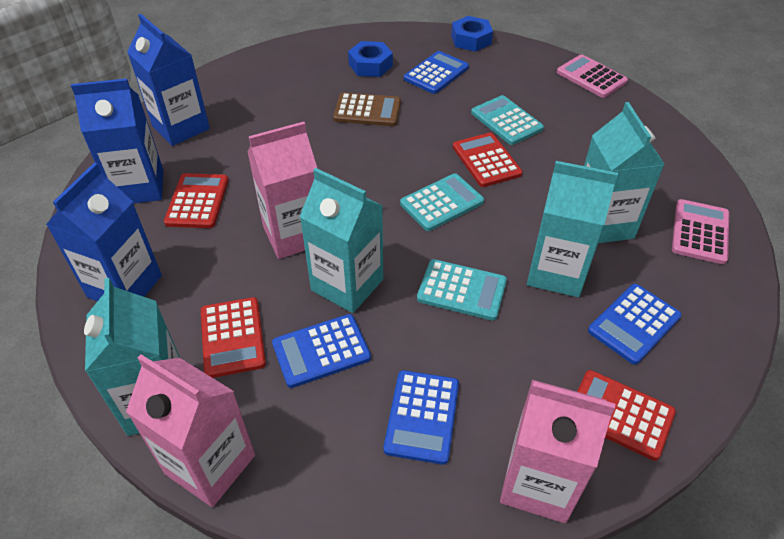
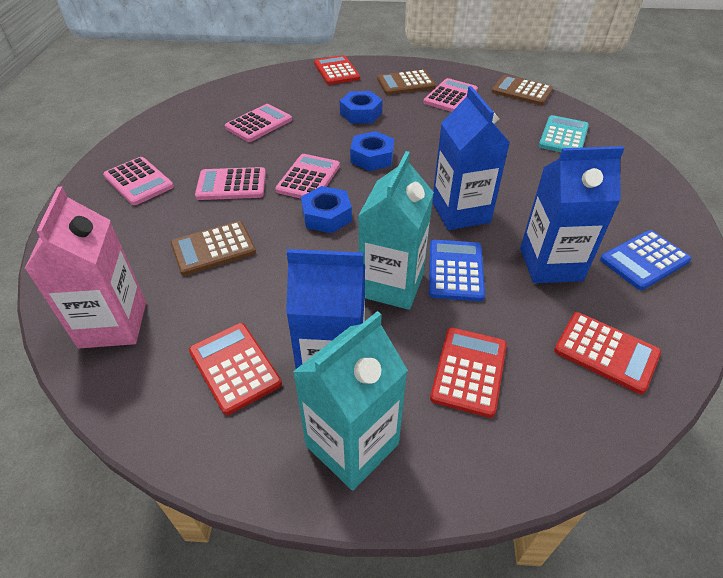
blue calculator: 4 -> 2
blue nut: 2 -> 3
brown calculator: 1 -> 3
pink calculator: 2 -> 5
pink carton: 3 -> 1
turquoise calculator: 3 -> 1
turquoise carton: 4 -> 2

